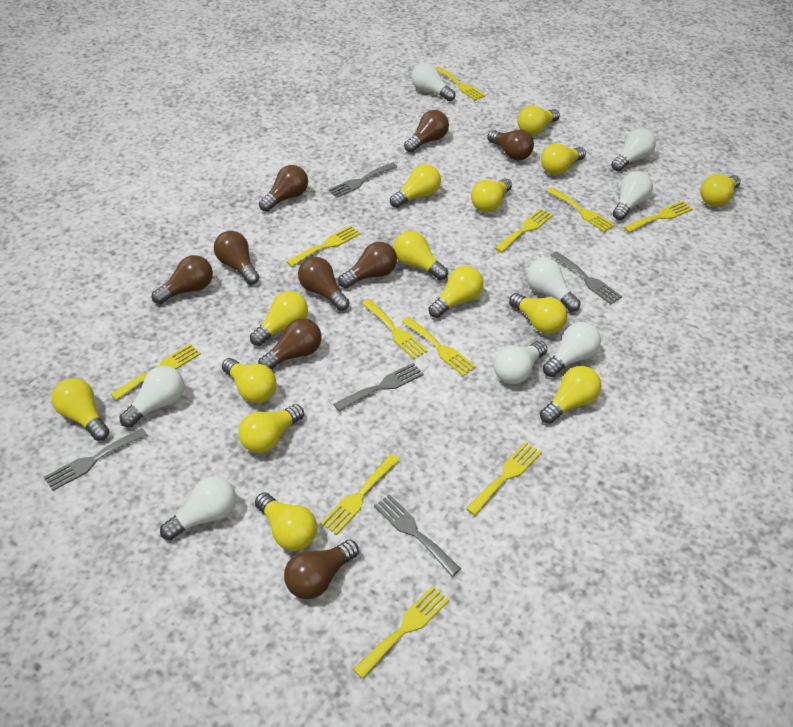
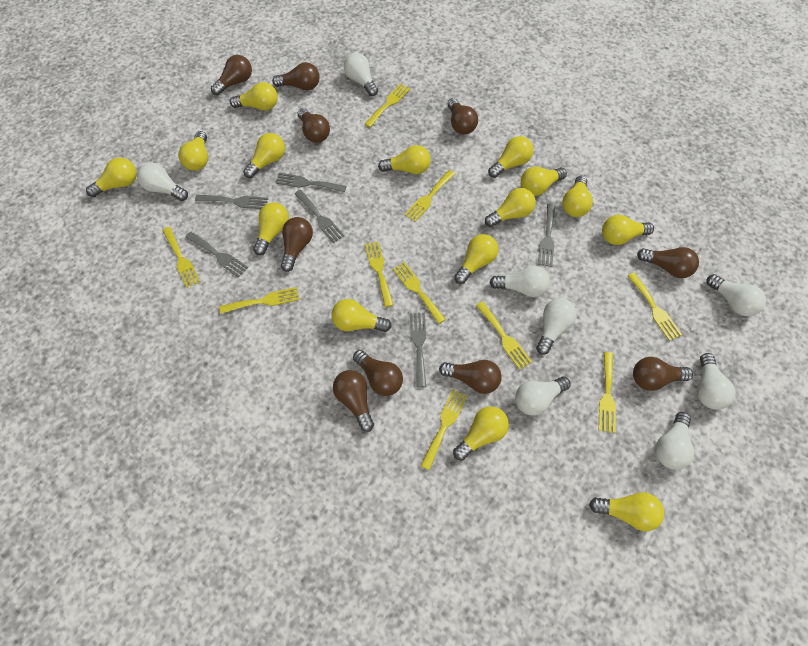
brown light bulb: 9 -> 10
grey fork: 5 -> 6
yellow fork: 11 -> 10
yellow light bulb: 14 -> 15

